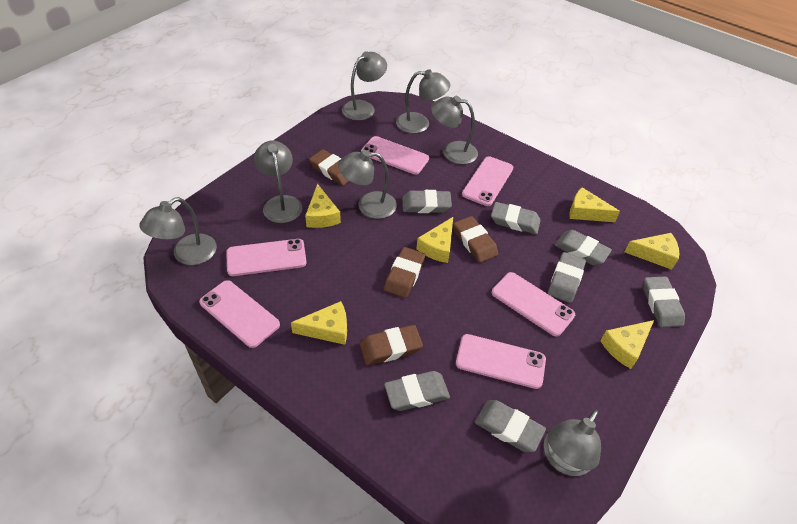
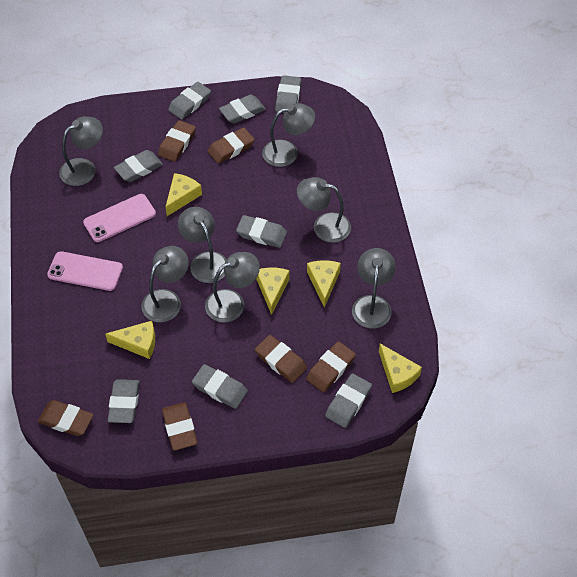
brown eraser: 4 -> 6
grey eraser: 7 -> 8
pink phone: 6 -> 2
yellow cheese: 6 -> 5

